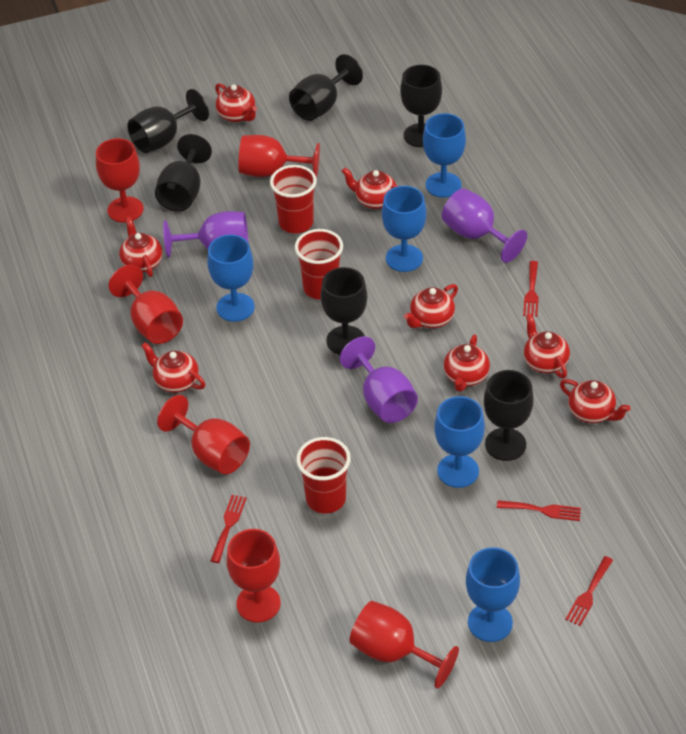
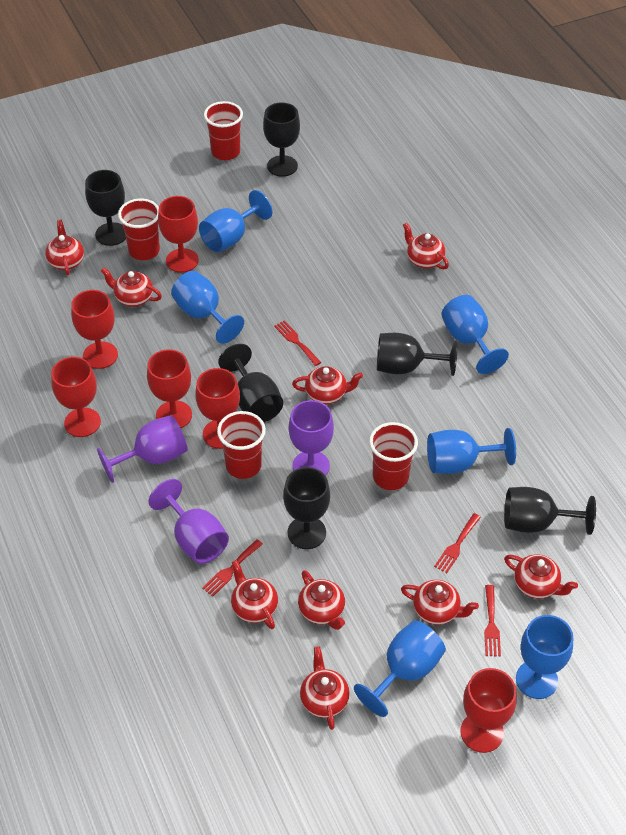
blue goblet: 5 -> 6
red cup: 3 -> 4
red teapot: 8 -> 9

